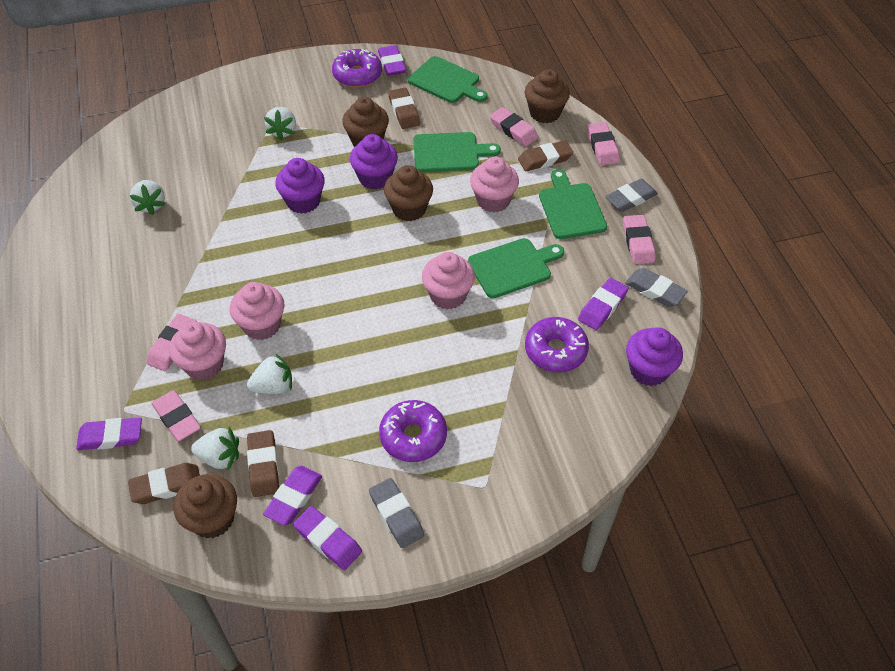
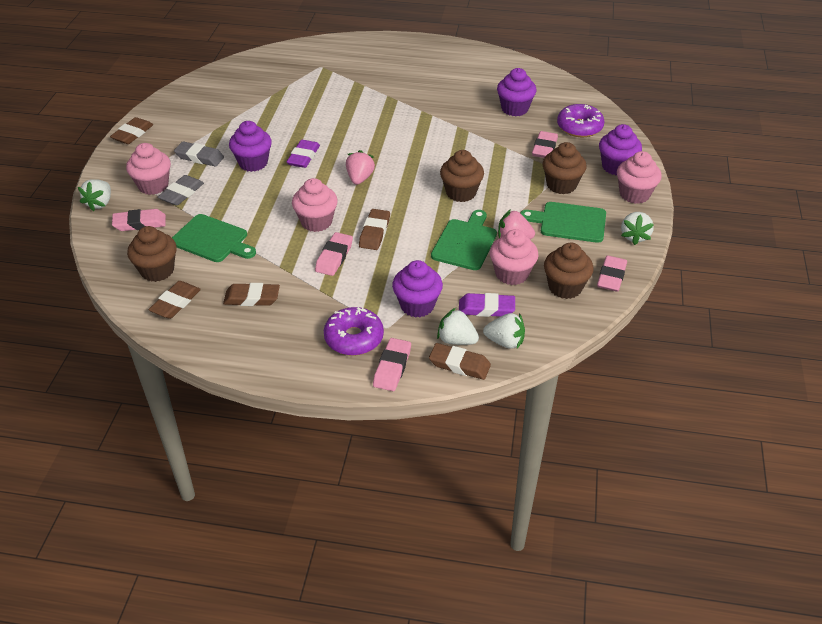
brown eraser: 4 -> 5
green cutting board: 4 -> 3
grey eraser: 3 -> 2
pink strawberry: 0 -> 2
purple cupcake: 3 -> 4
purple donut: 3 -> 2
purple eraser: 5 -> 2

